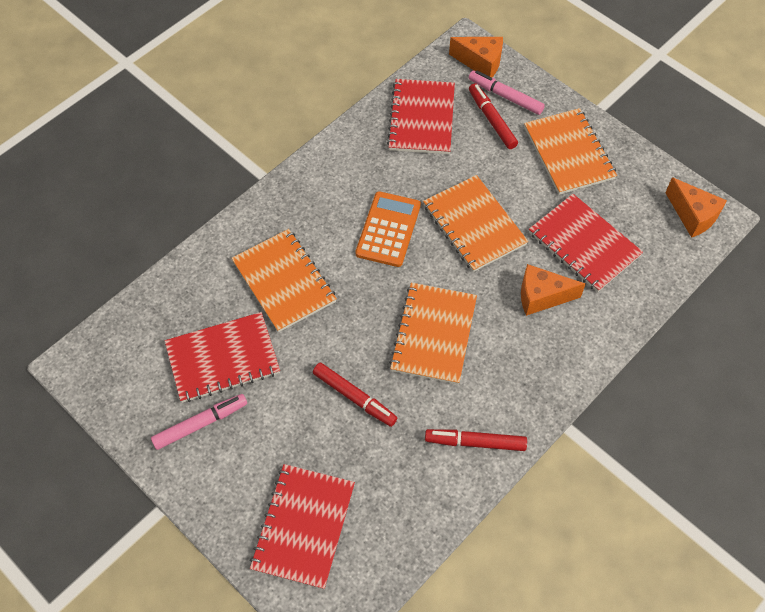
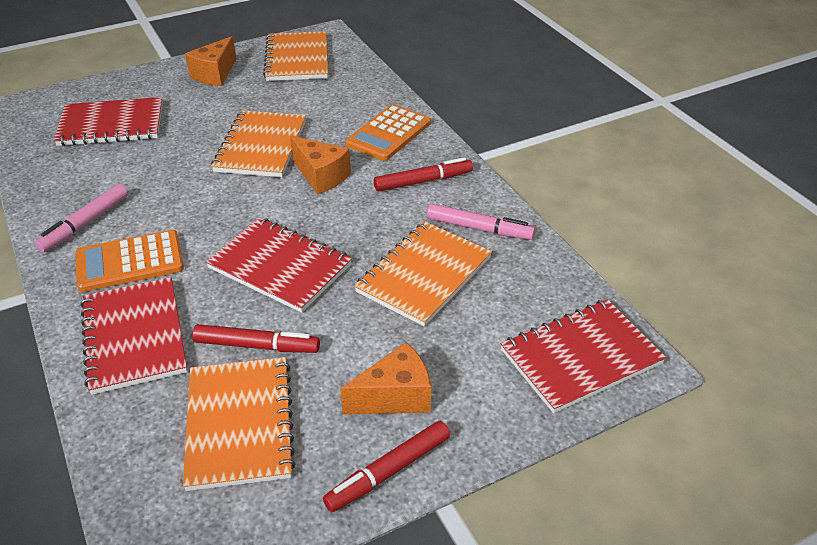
orange calculator: 1 -> 2

